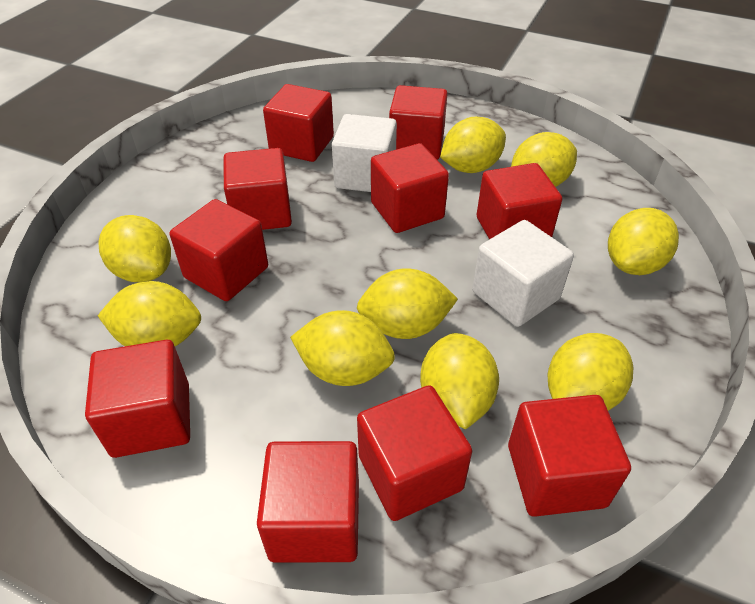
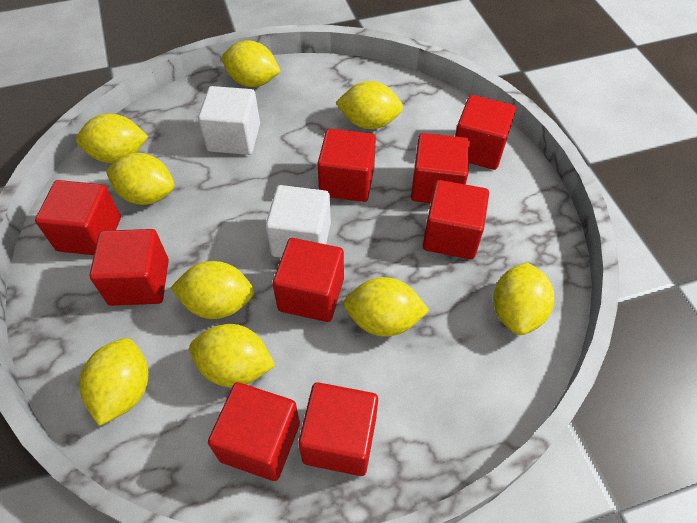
red cube: 10 -> 9

